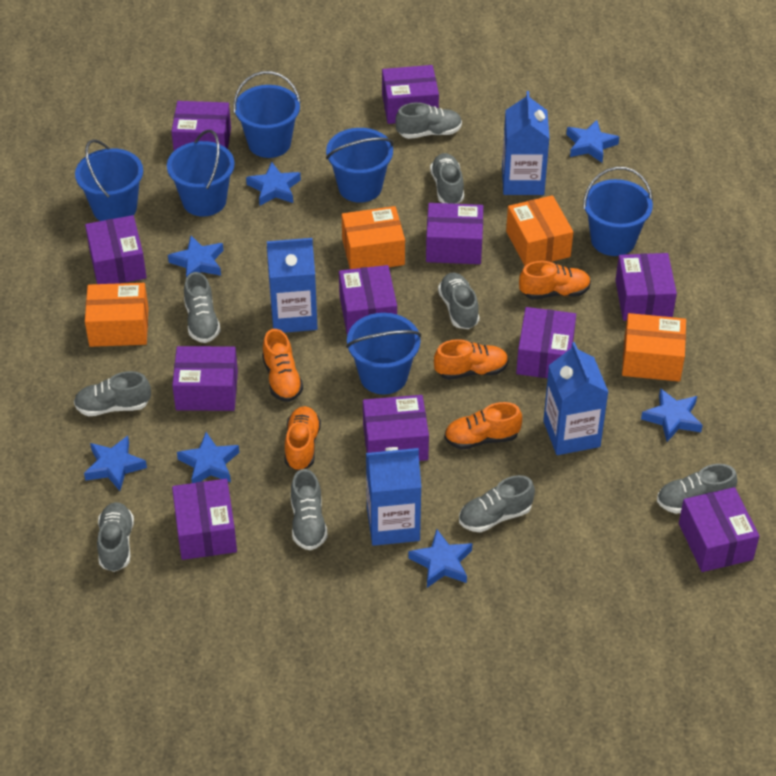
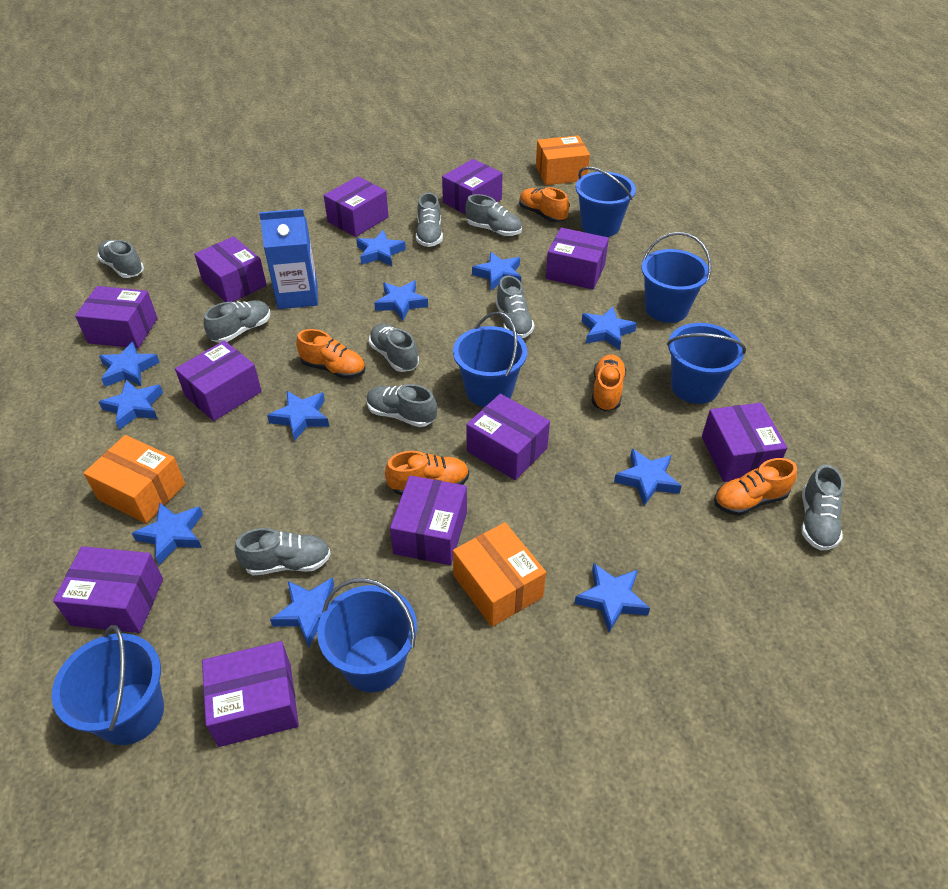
blue carton: 4 -> 1
blue star: 7 -> 11
orange box: 4 -> 3

